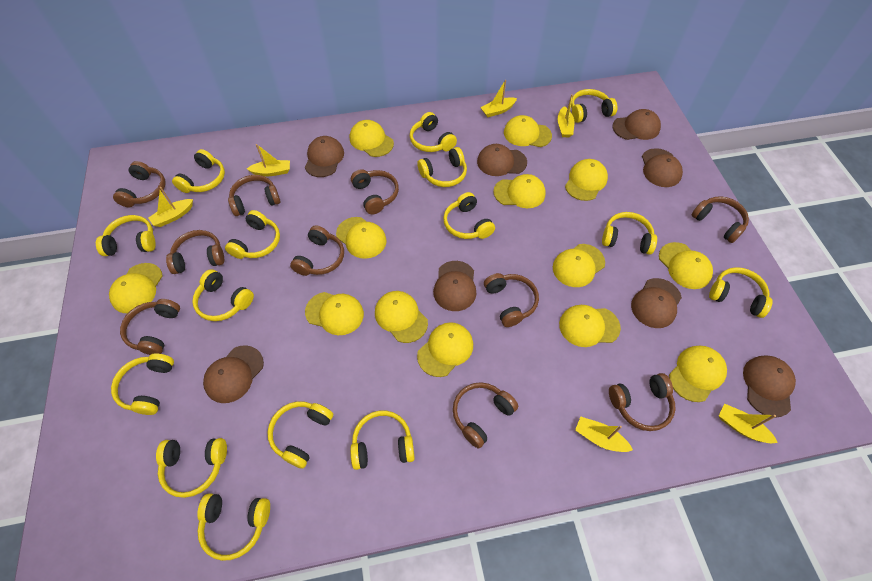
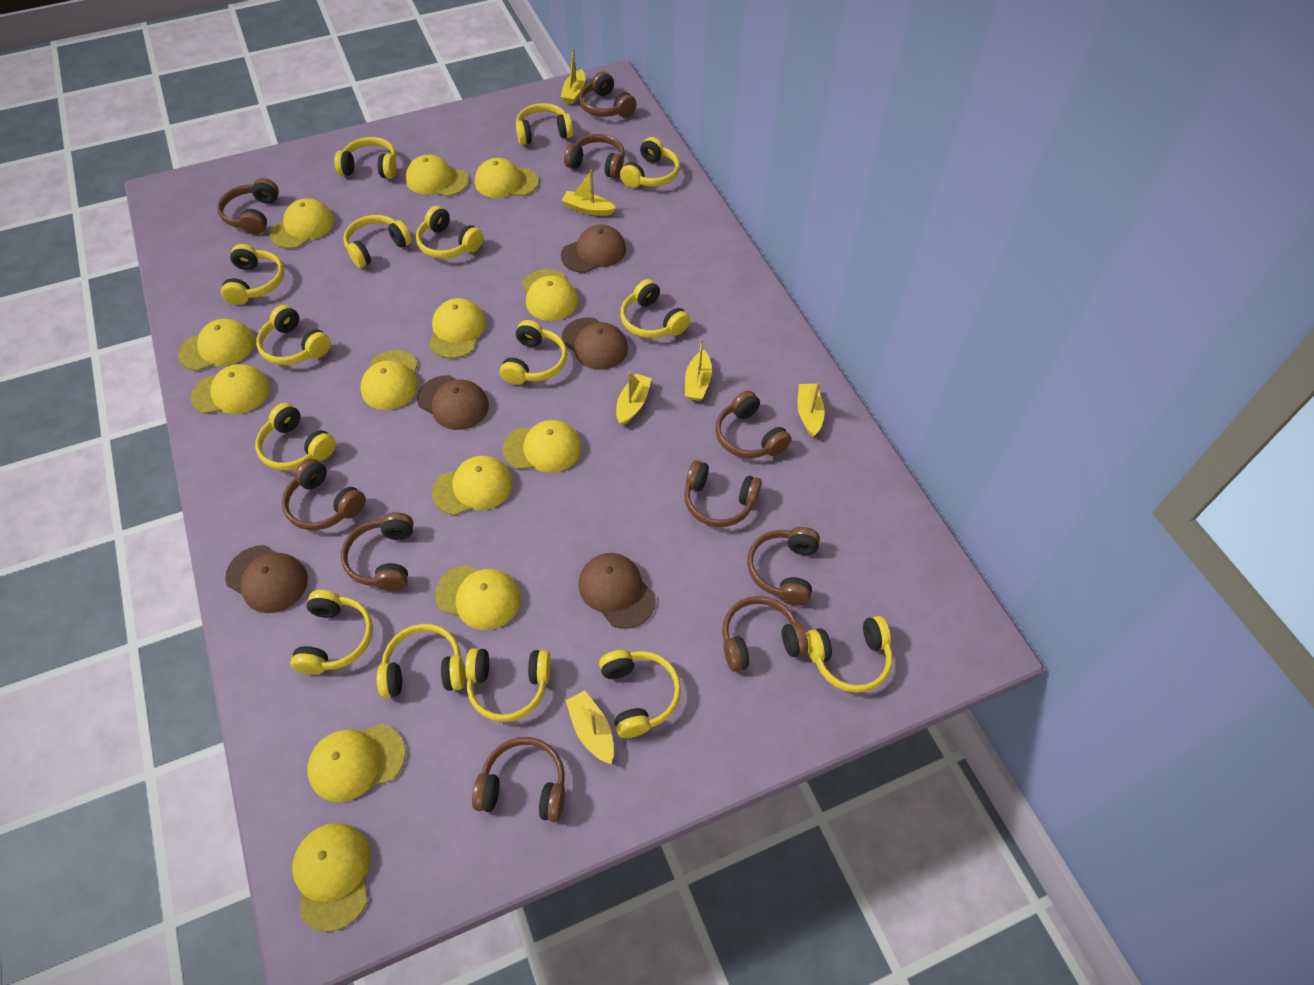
brown cap: 8 -> 5

